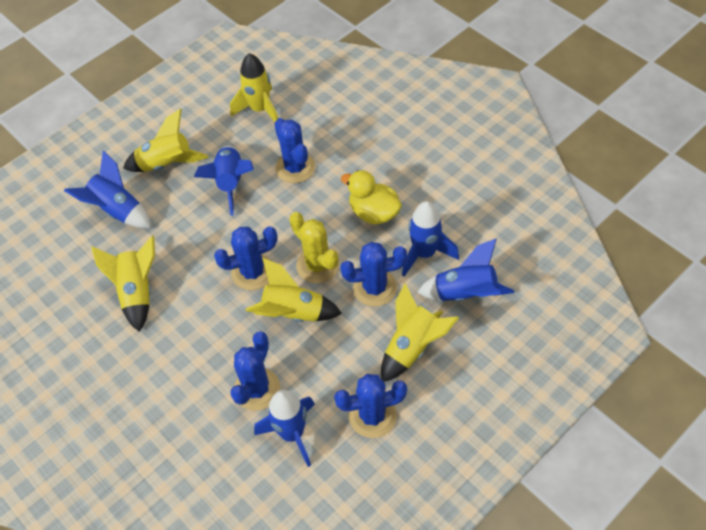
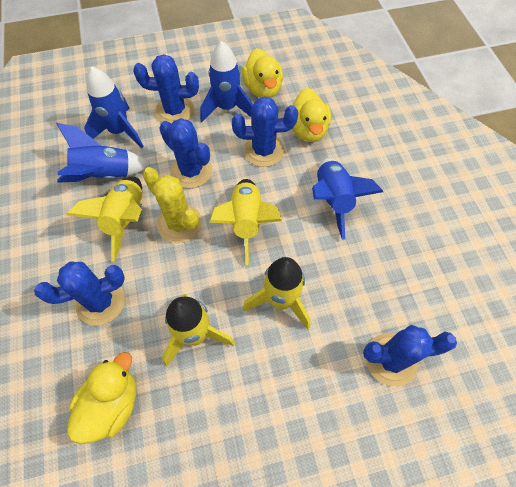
blue rocket: 5 -> 4
yellow duck: 1 -> 3
yellow rocket: 5 -> 4

